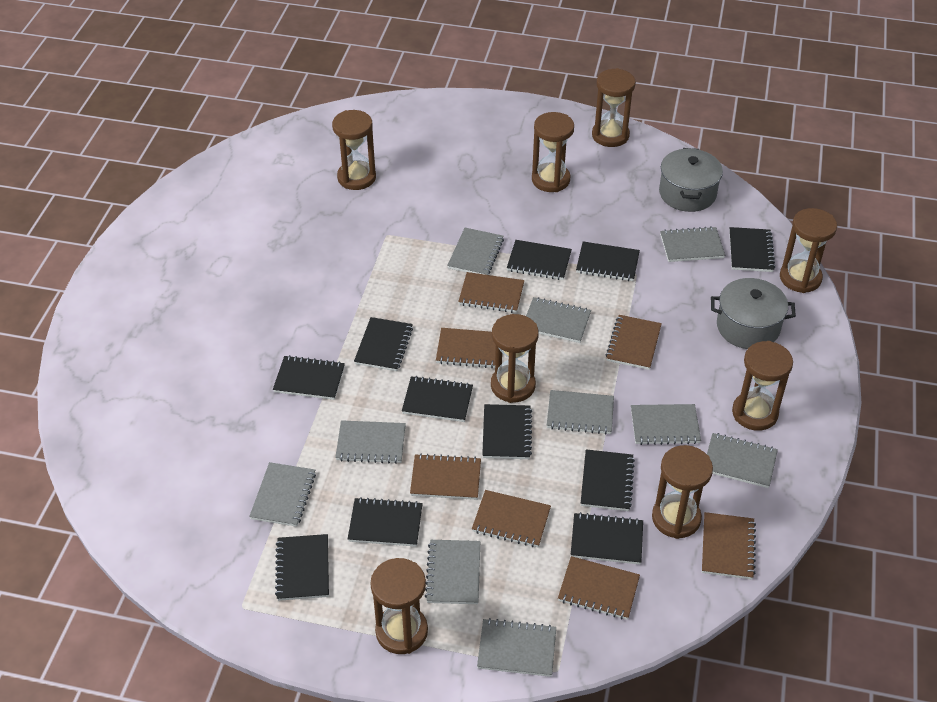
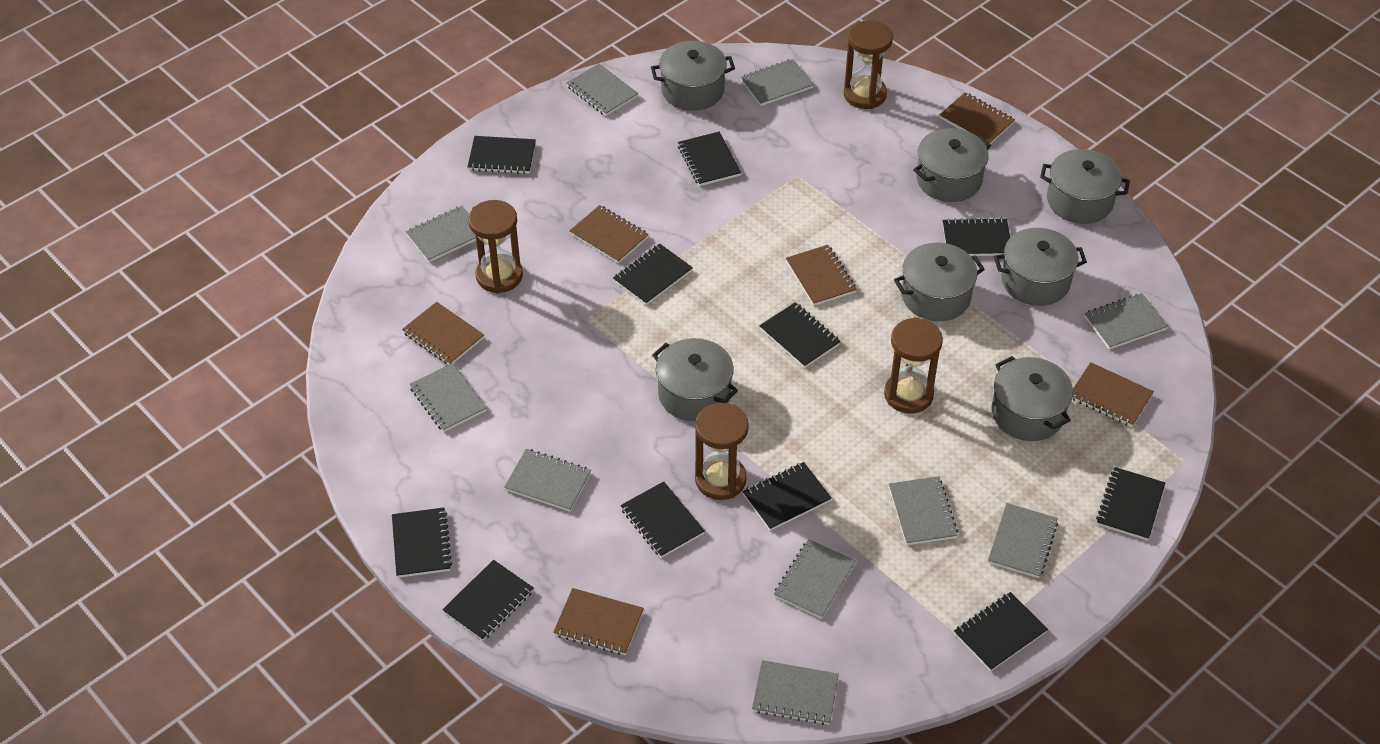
brown hourglass: 8 -> 4
brown notebook: 7 -> 6
grey pot: 2 -> 7

